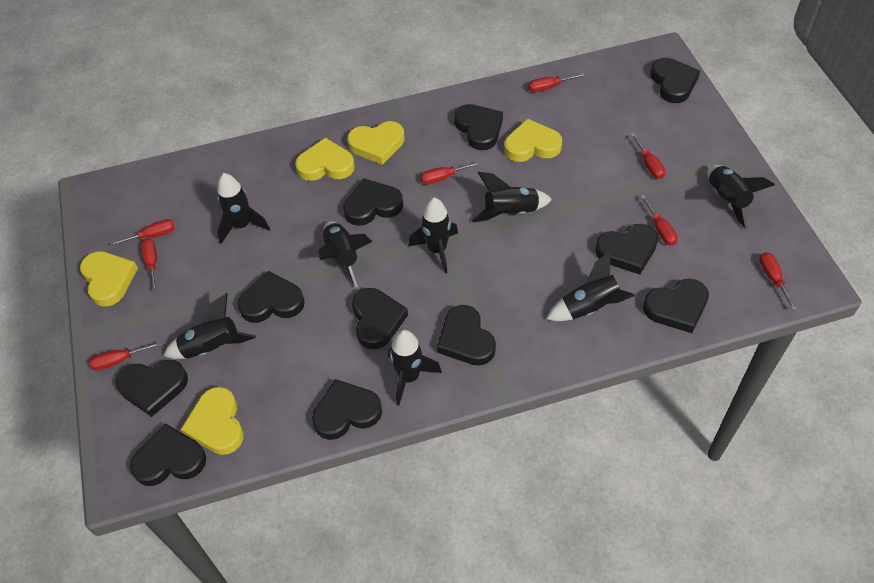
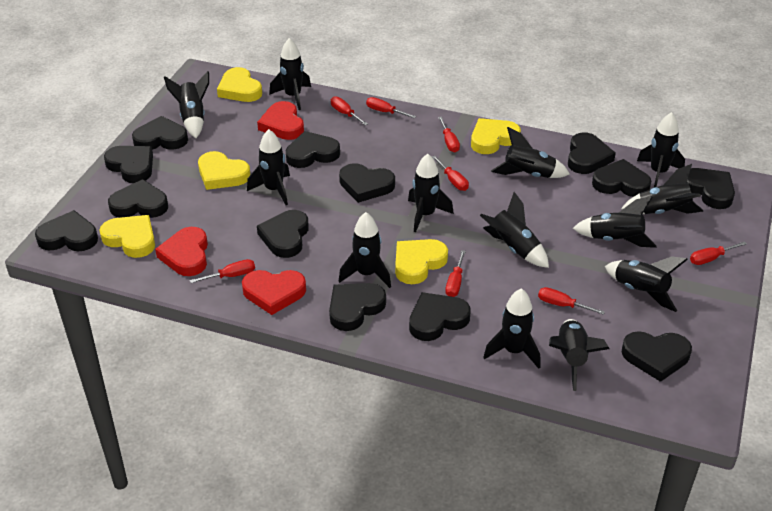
black heart: 11 -> 13
black rocket: 8 -> 13
red heart: 0 -> 3

